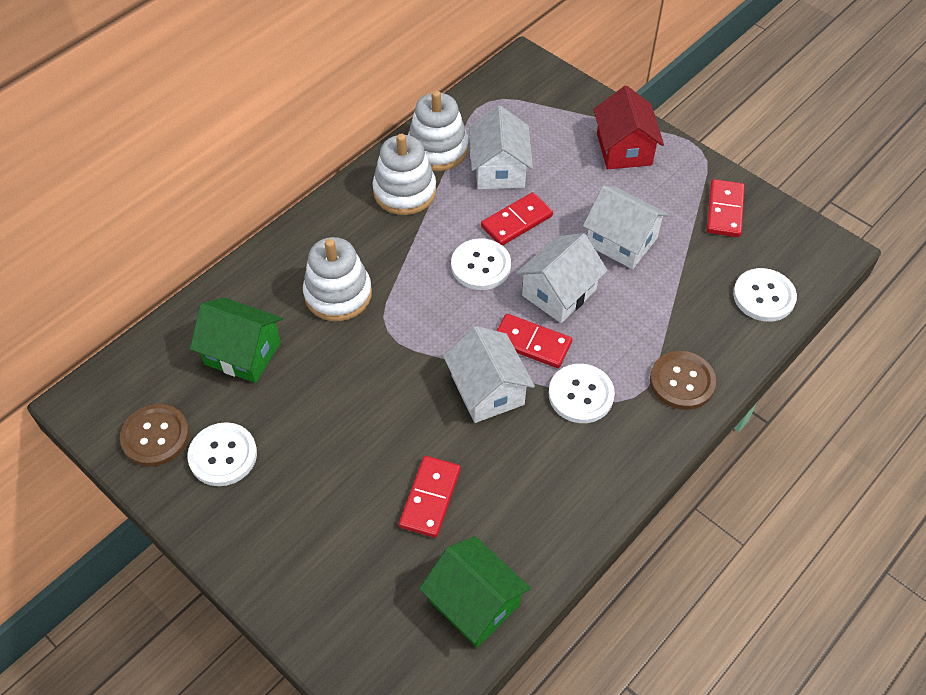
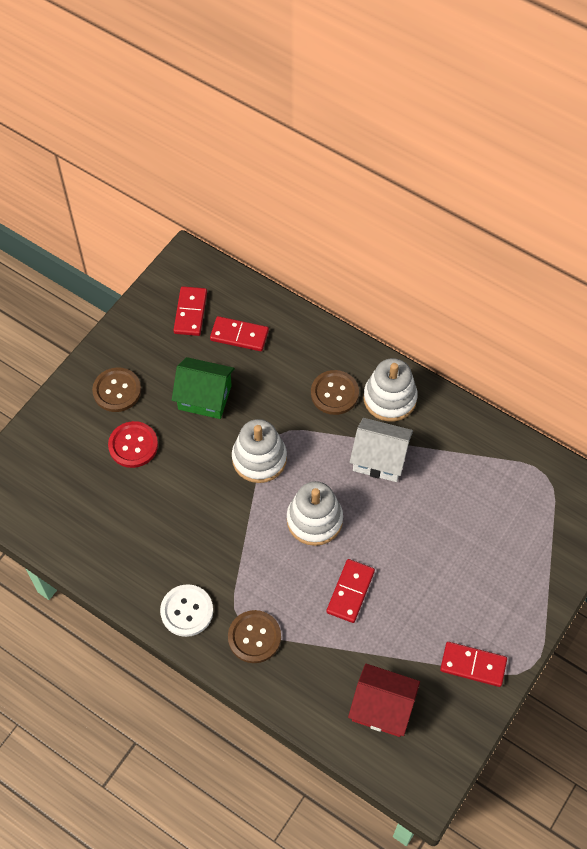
brown button: 2 -> 3
green house: 2 -> 1
red button: 0 -> 1
white button: 4 -> 1
white house: 4 -> 1

